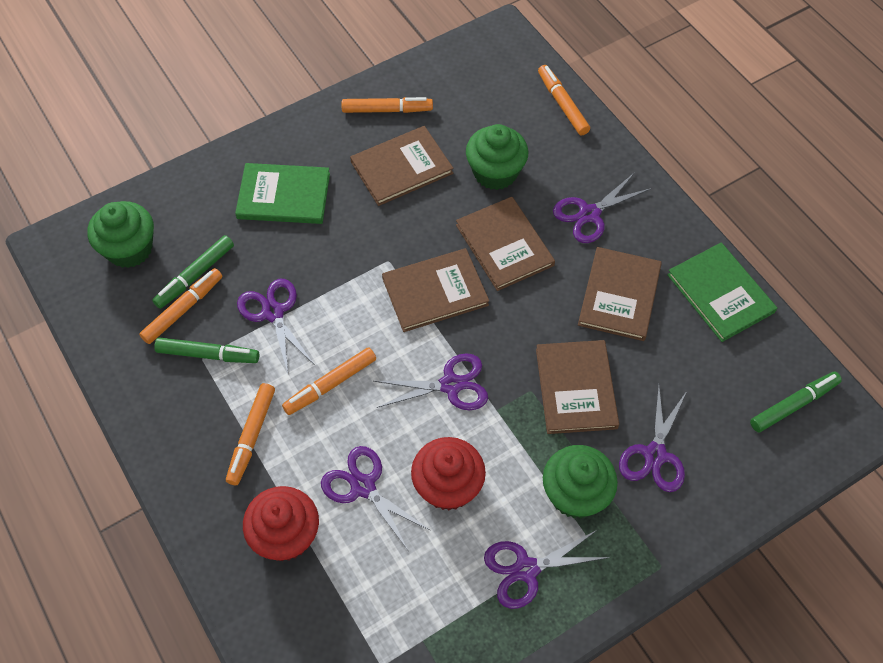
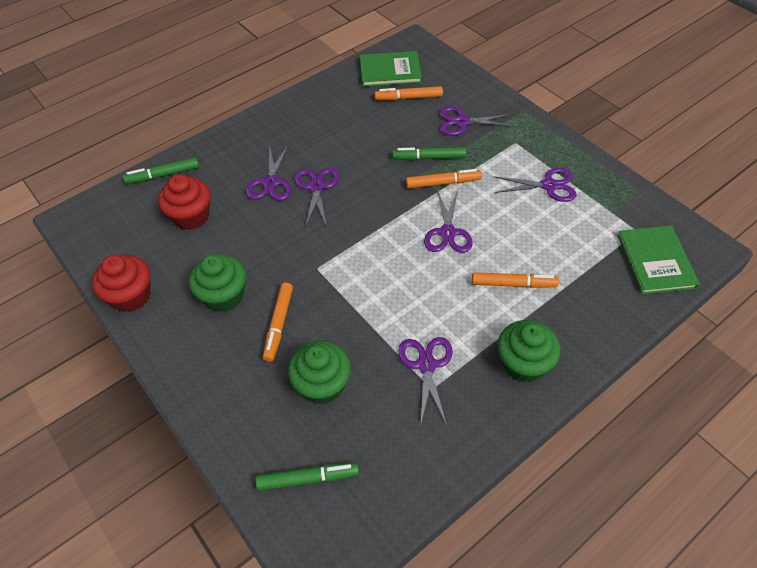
brown book: 5 -> 0
orange marker: 5 -> 4

